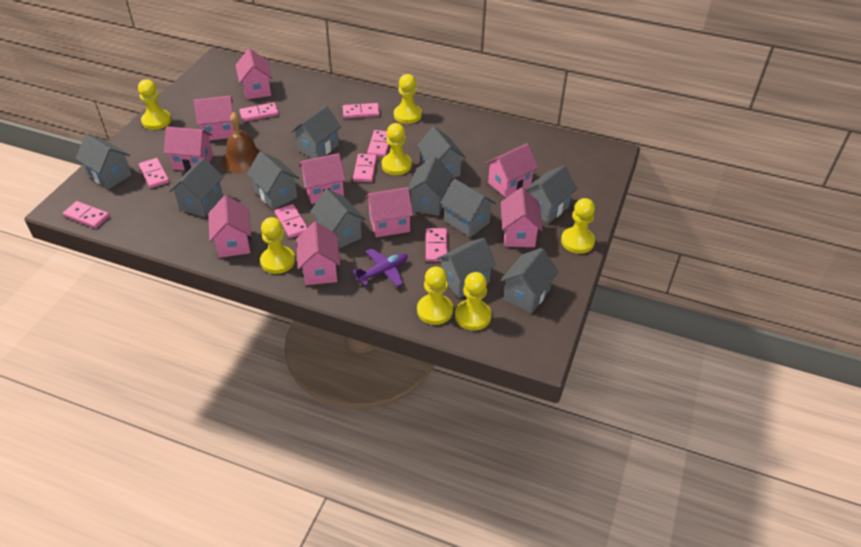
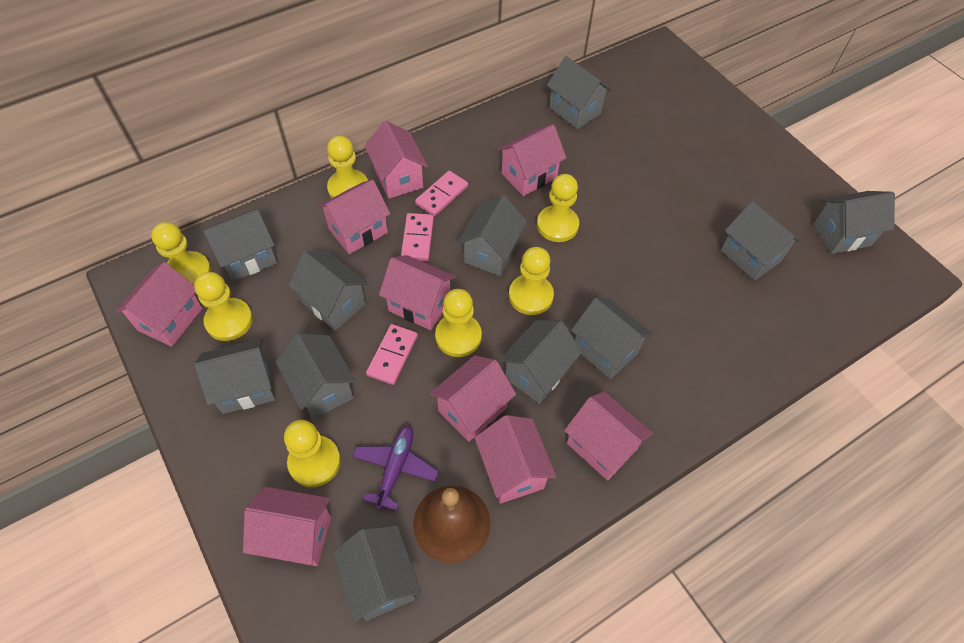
pink domino: 8 -> 3

